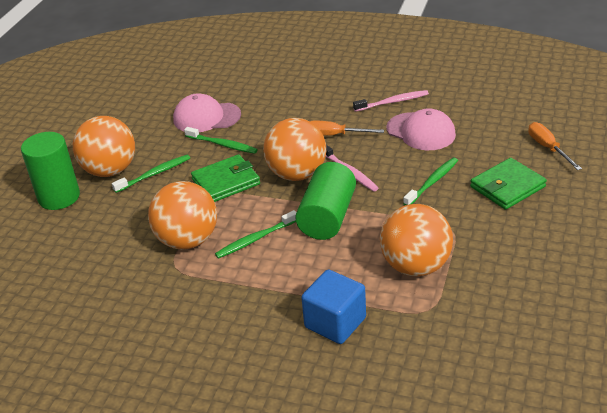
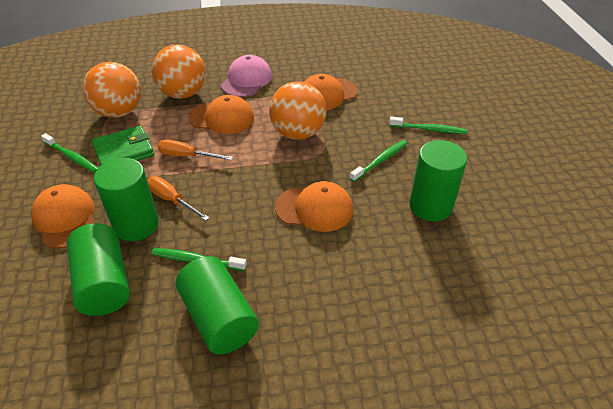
blue cube: 1 -> 0
green cylinder: 2 -> 4
green wallet: 2 -> 1
orange ball: 4 -> 3
orange cap: 0 -> 4
pink cap: 2 -> 1
pink toothbrush: 2 -> 0

